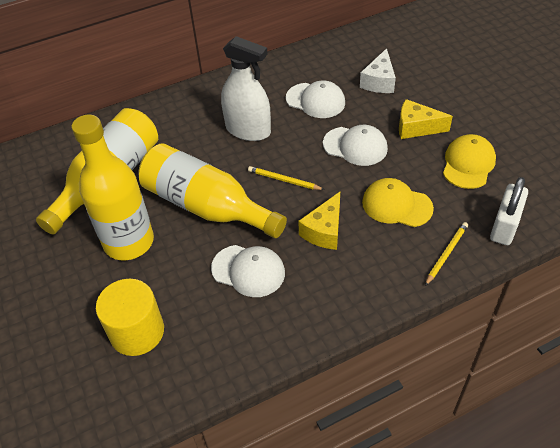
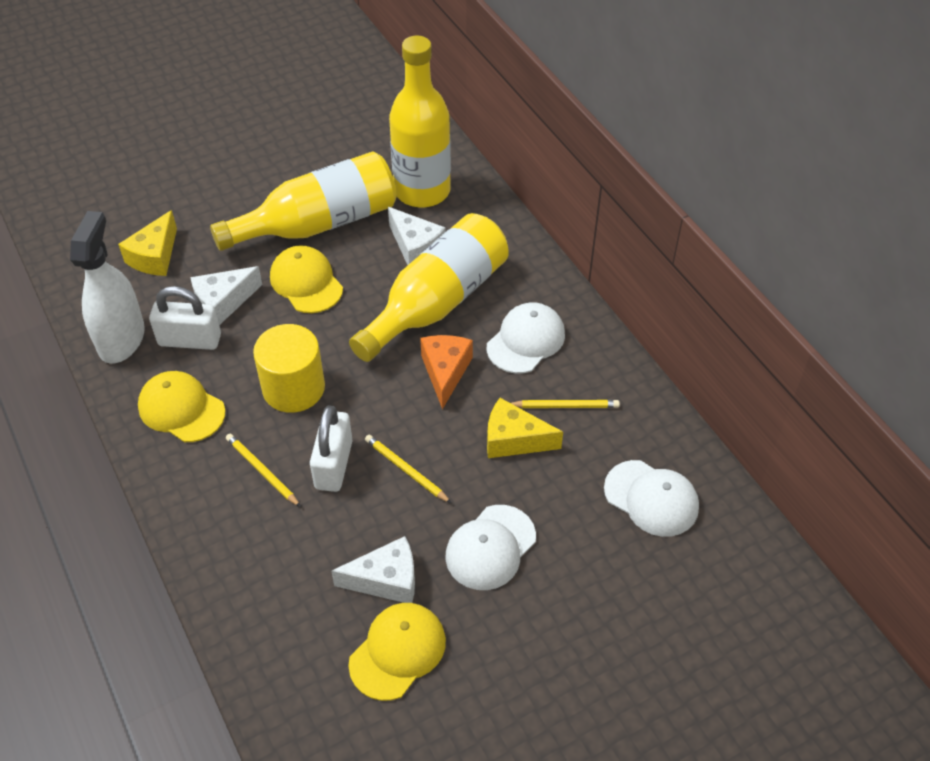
orange cheese: 0 -> 1
white cheese: 1 -> 3
white padlock: 1 -> 2
yellow cap: 2 -> 3
yellow pencil: 2 -> 3

